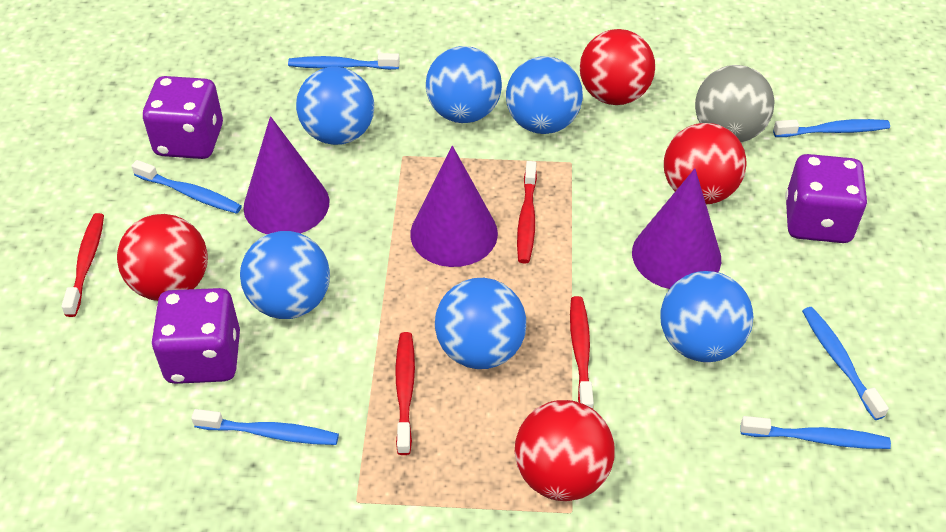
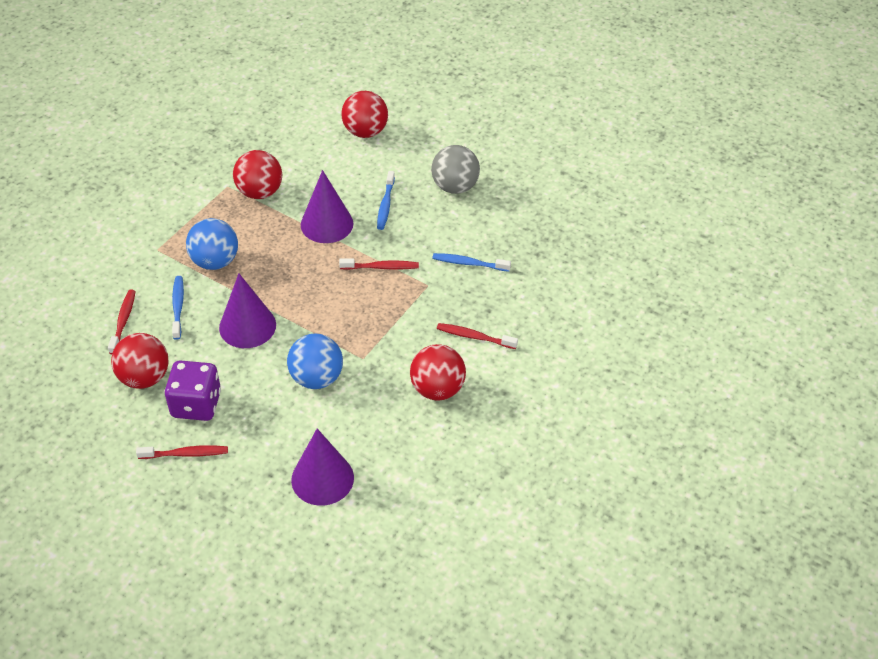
blue ball: 6 -> 2
blue toothbrush: 6 -> 3
purple dice: 3 -> 1

